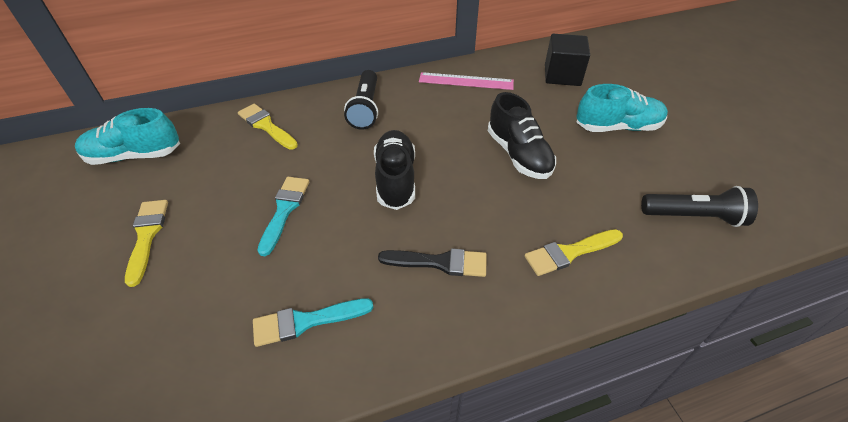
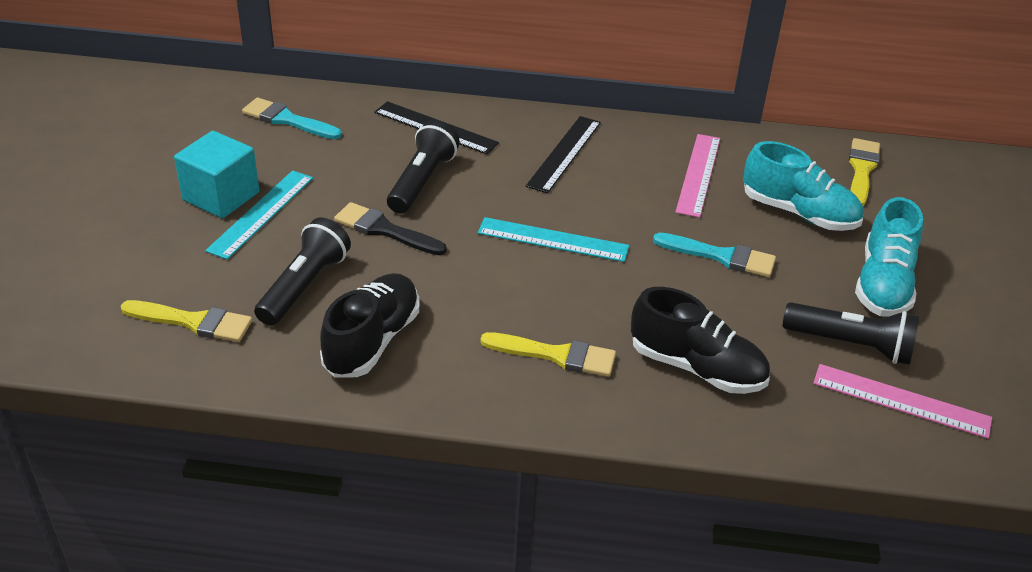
black cube: 1 -> 0
black flashlight: 2 -> 3
black ruler: 0 -> 2
pink ruler: 1 -> 2
turquoise cube: 0 -> 1
turquoise ruler: 0 -> 2

